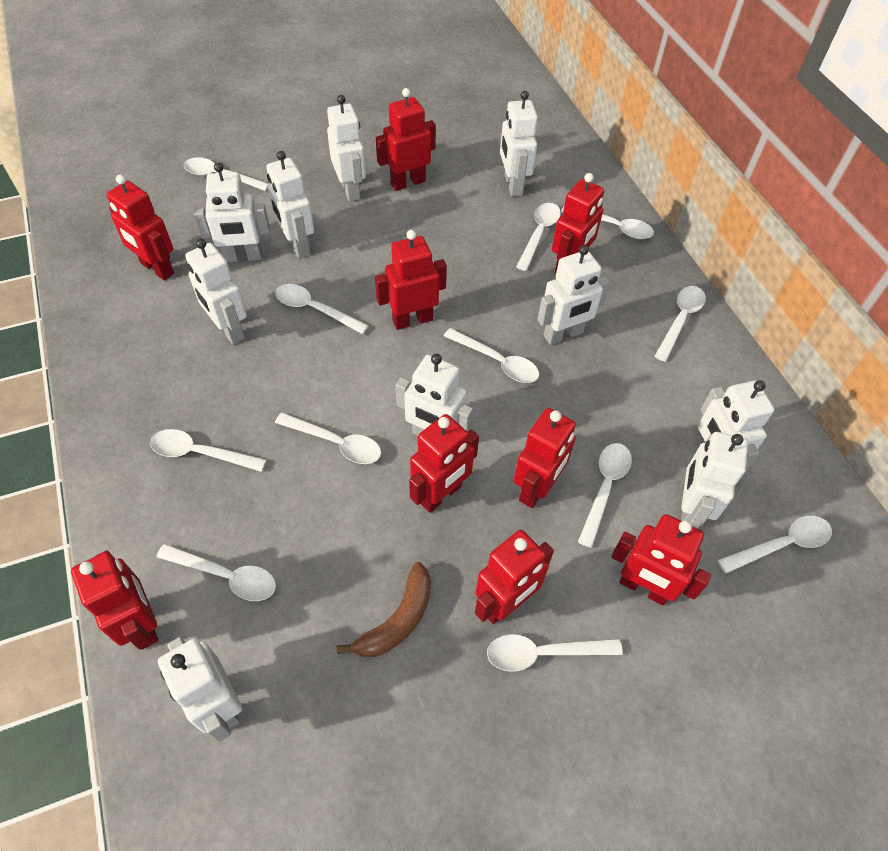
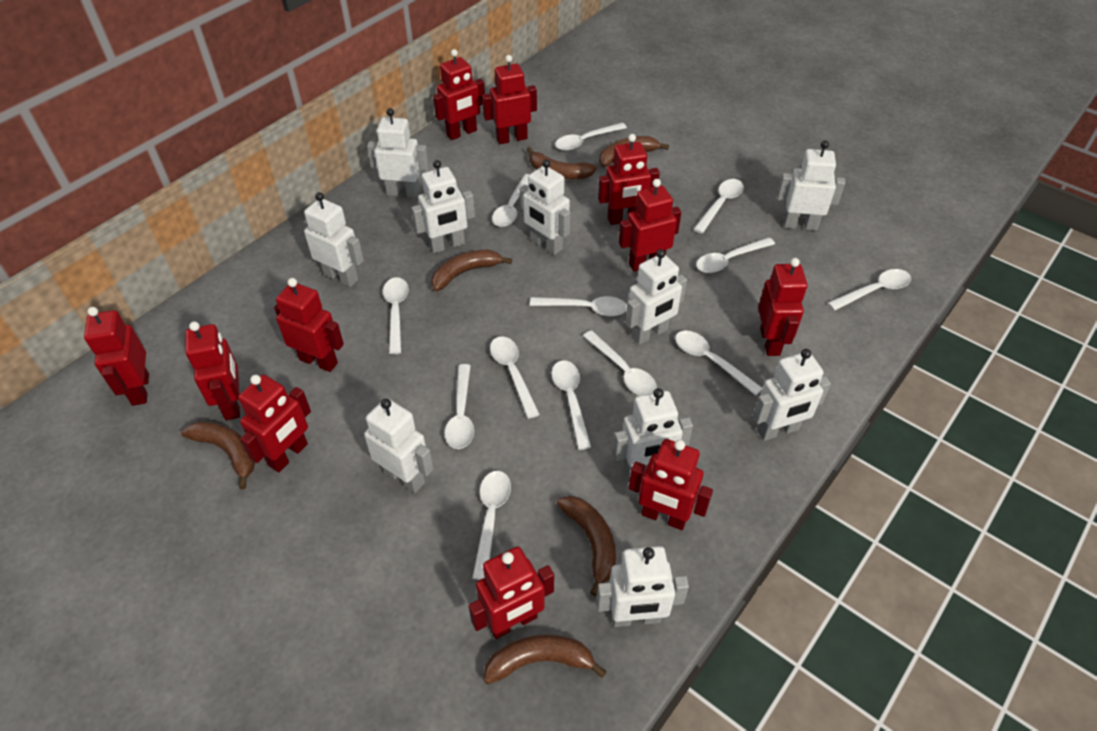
brown banana: 1 -> 6
red robot: 9 -> 11
white spoon: 12 -> 13

